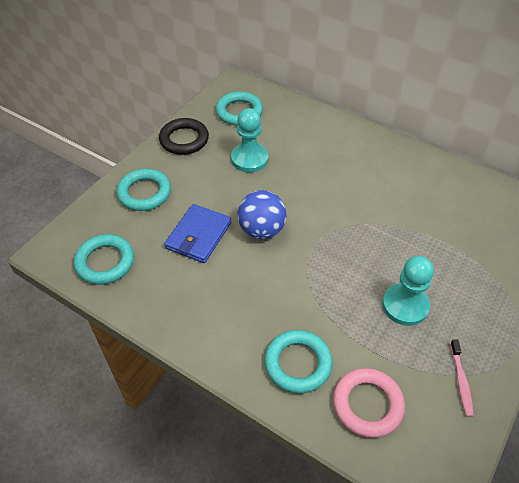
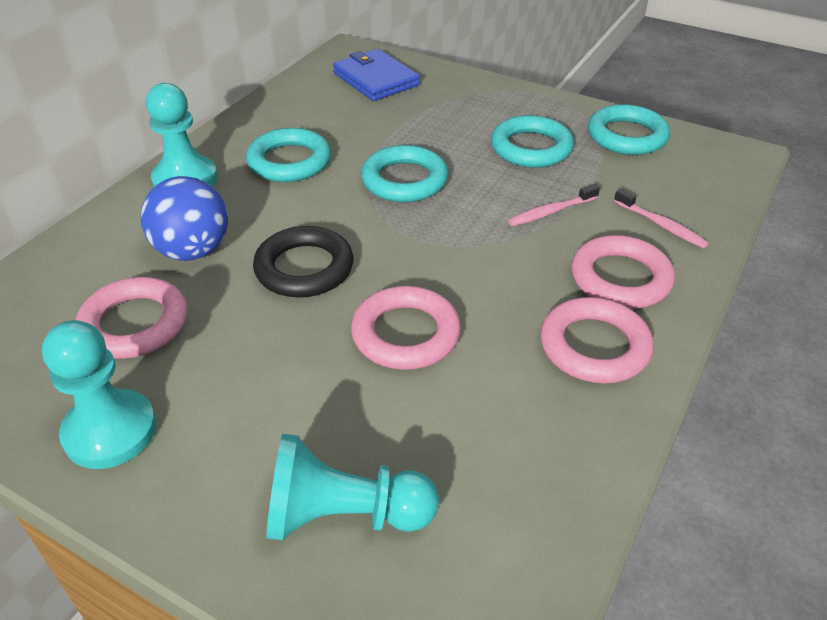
pink ring: 1 -> 4
pink toothbrush: 1 -> 2
turquoise pawn: 2 -> 3

